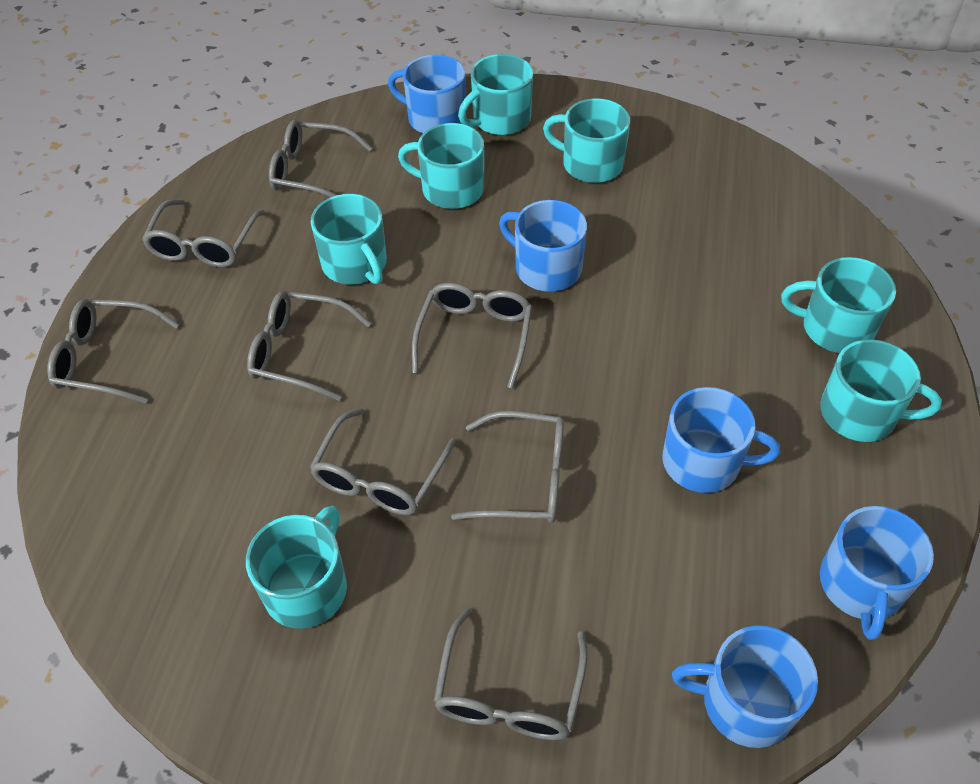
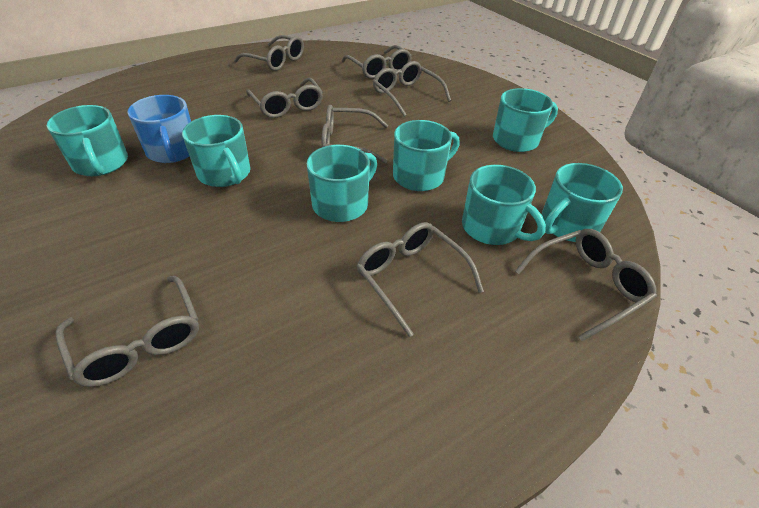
blue mug: 5 -> 1

